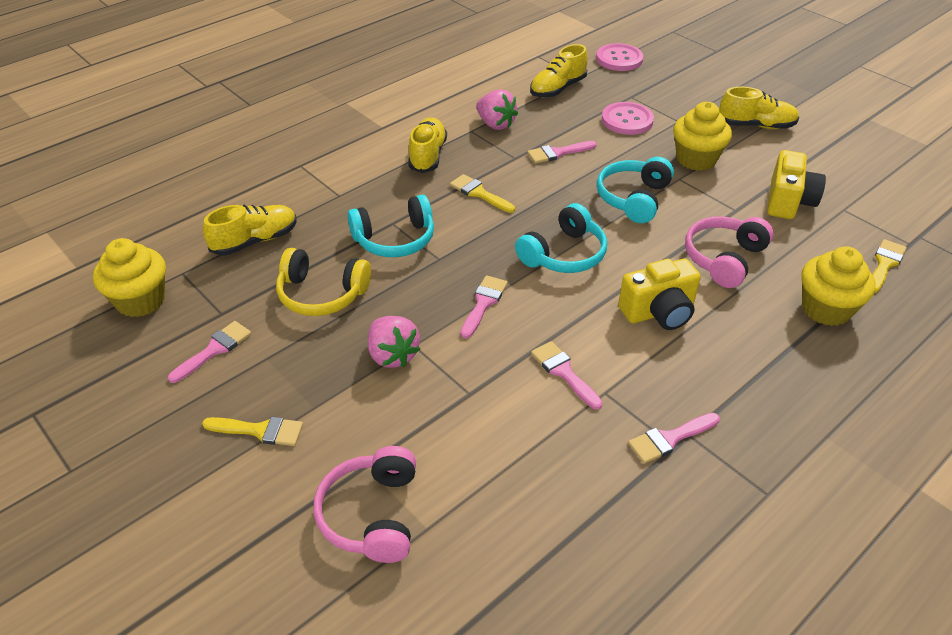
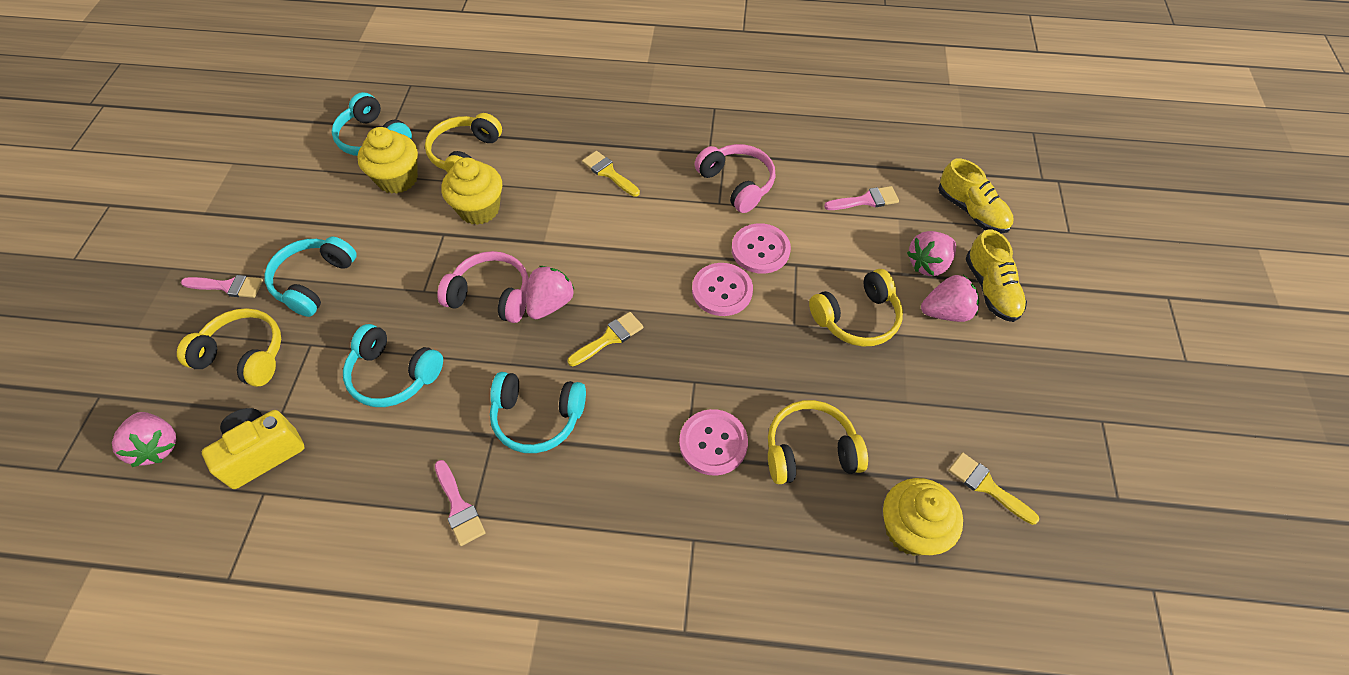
pink brush: 5 -> 3
pink button: 2 -> 3
pink strawberry: 2 -> 4
turquoise headphones: 3 -> 4
yellow camera: 2 -> 1
yellow headphones: 1 -> 4
yellow shoe: 4 -> 2

